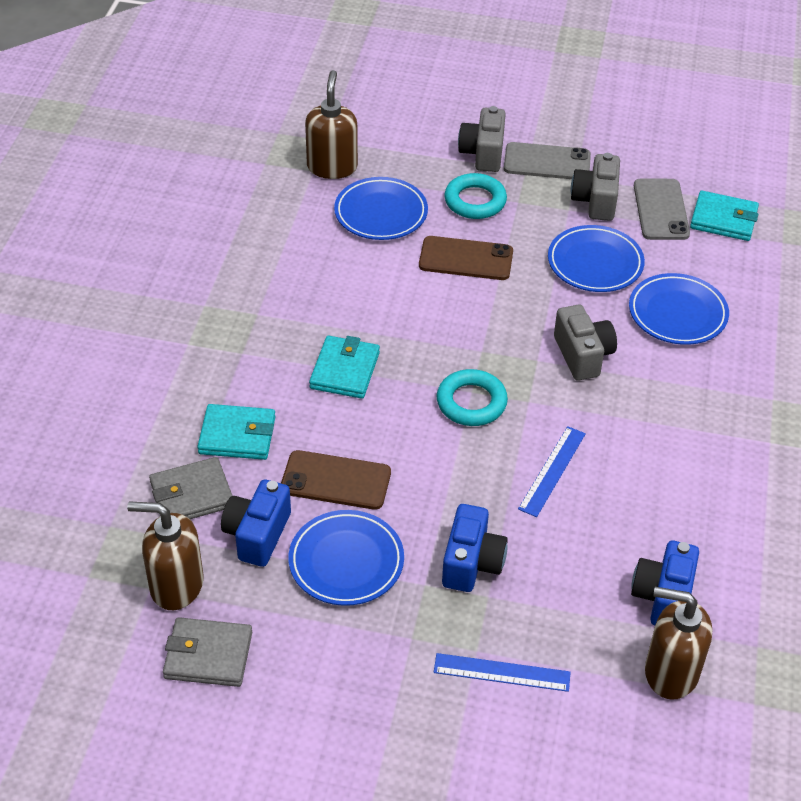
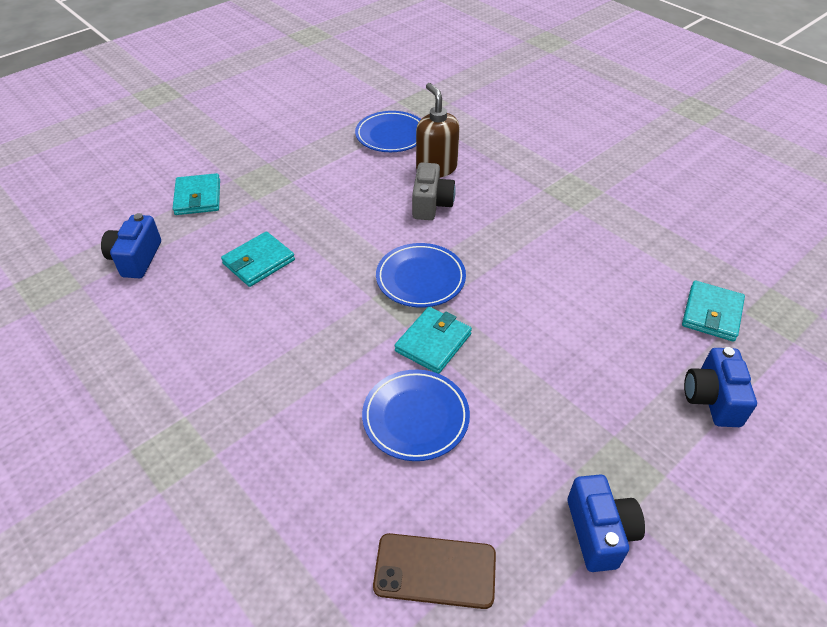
blue plate: 4 -> 3
blue ruler: 2 -> 0
brown phone: 2 -> 1
brown soap dispenser: 3 -> 1
grey camera: 3 -> 1
grey phone: 2 -> 0
grey wallet: 2 -> 0
turquoise ring: 2 -> 0
turquoise wallet: 3 -> 4

